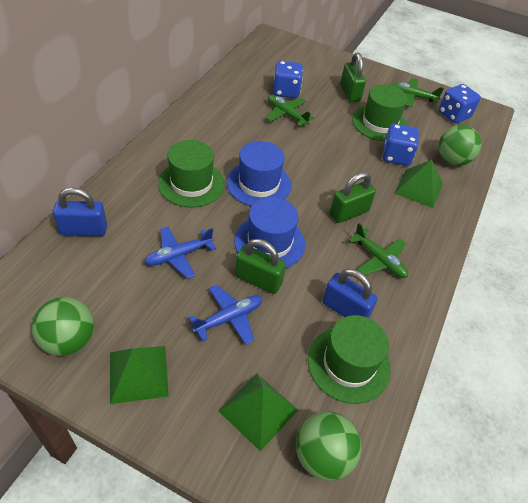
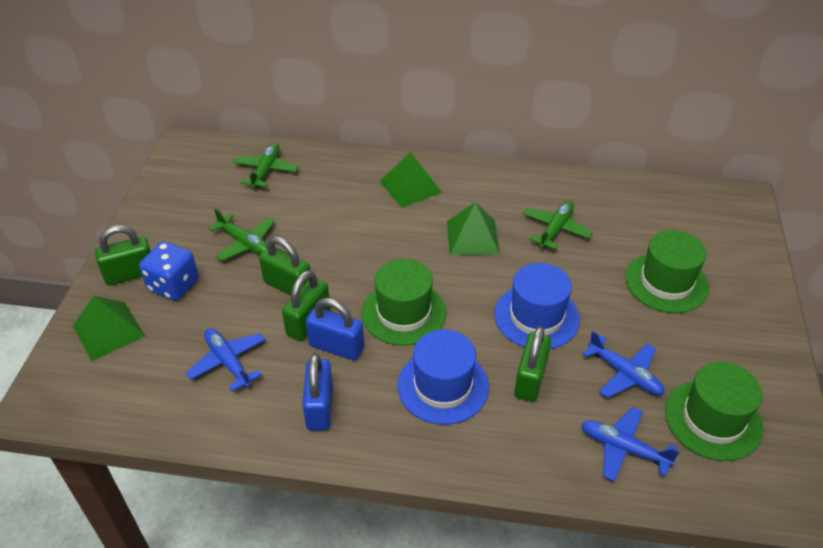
blue dice: 3 -> 1
blue plane: 2 -> 3
green ball: 3 -> 0
green padlock: 3 -> 4

